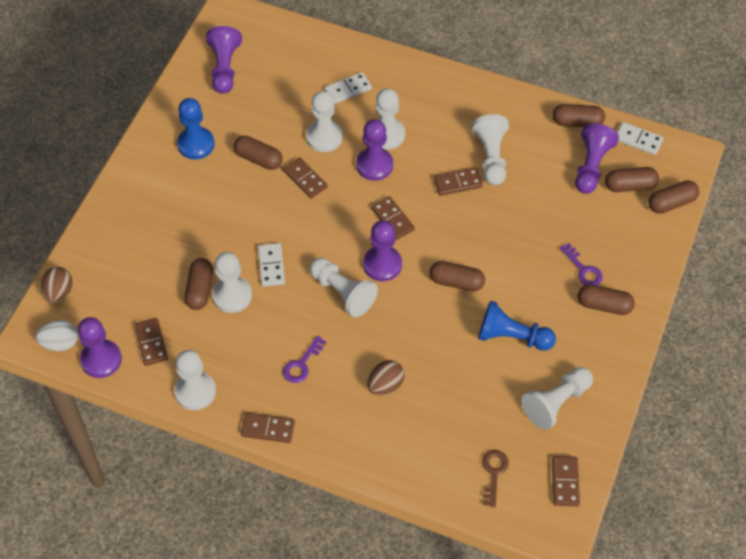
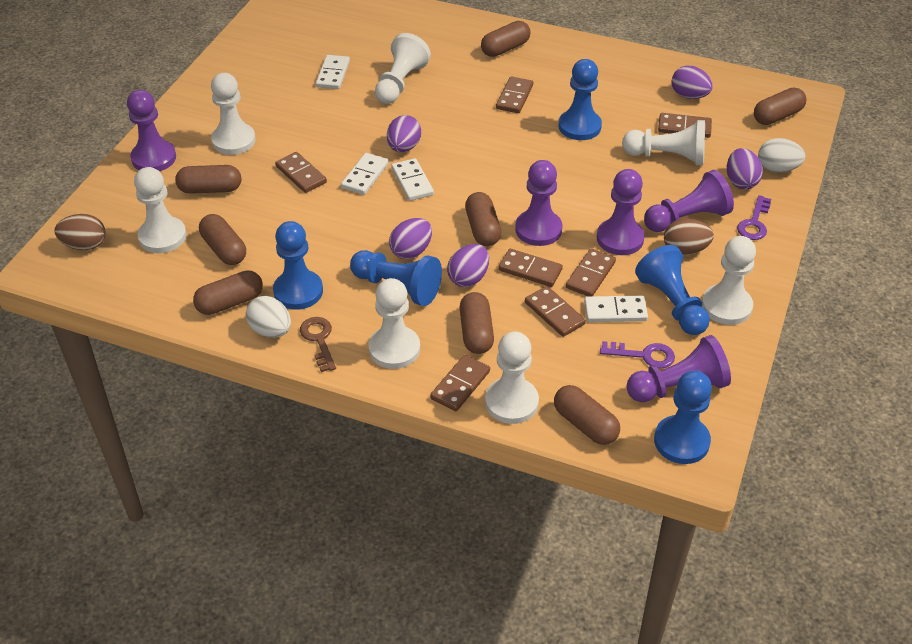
blue pawn: 2 -> 5
brown capsule: 7 -> 8
brown domino: 6 -> 7
purple egg: 0 -> 5
white domino: 3 -> 4
white egg: 1 -> 2

